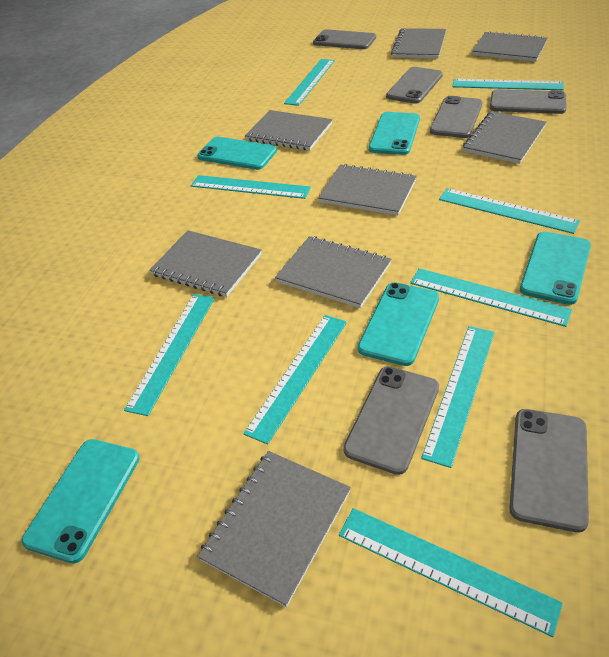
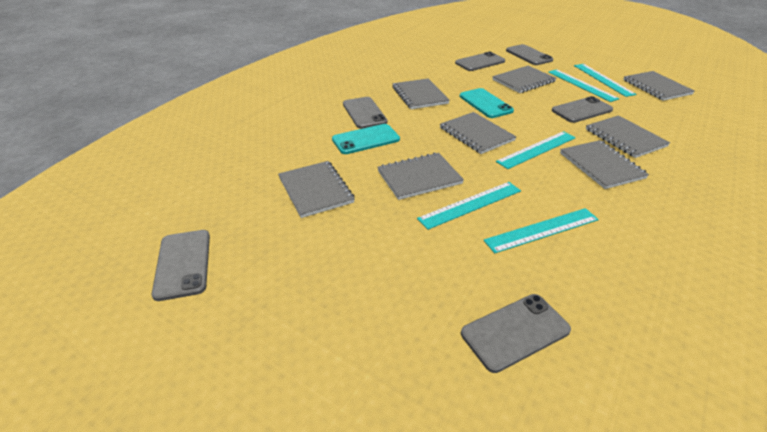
turquoise phone: 5 -> 2
turquoise ruler: 9 -> 5

